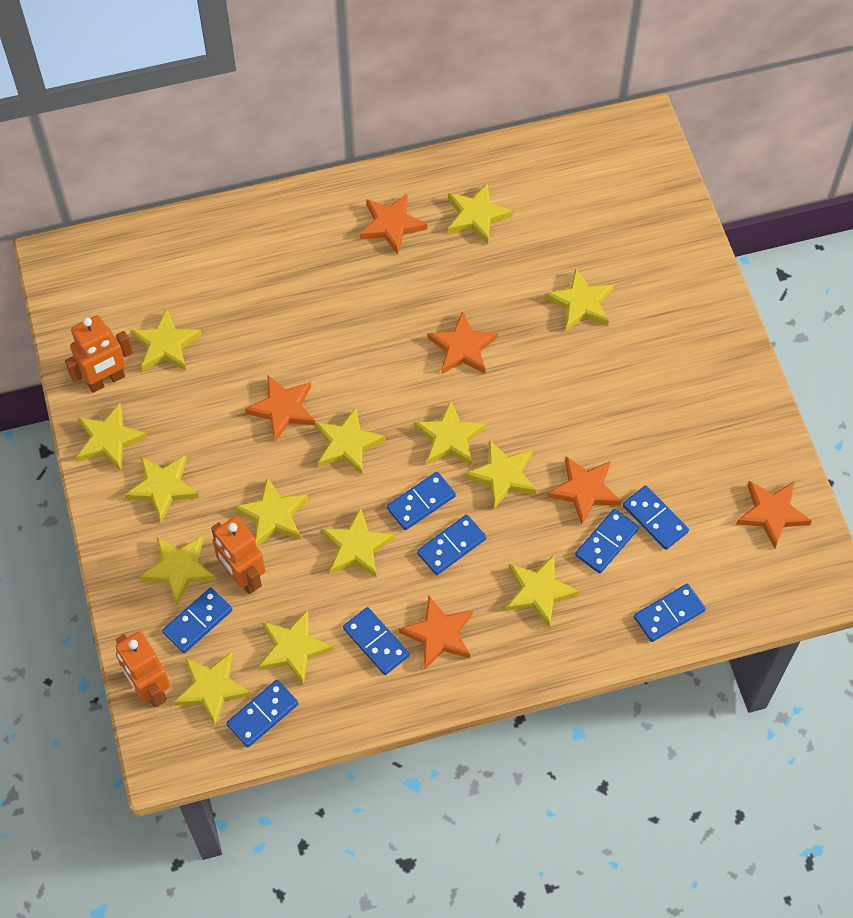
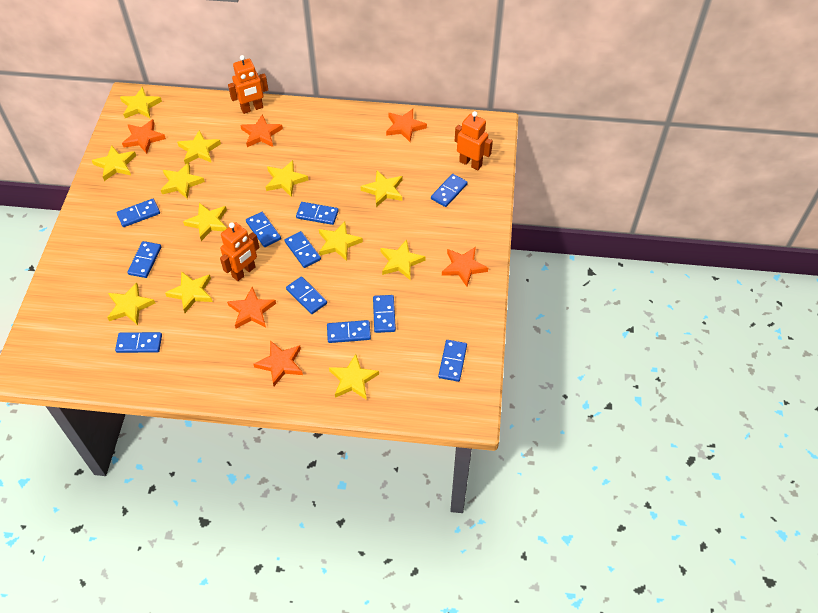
blue domino: 8 -> 11
yellow star: 14 -> 12

